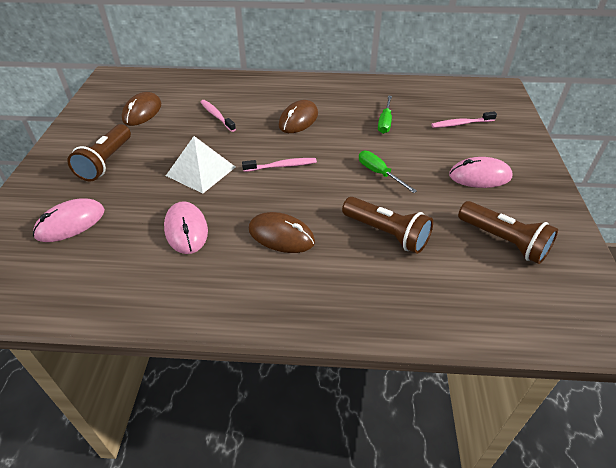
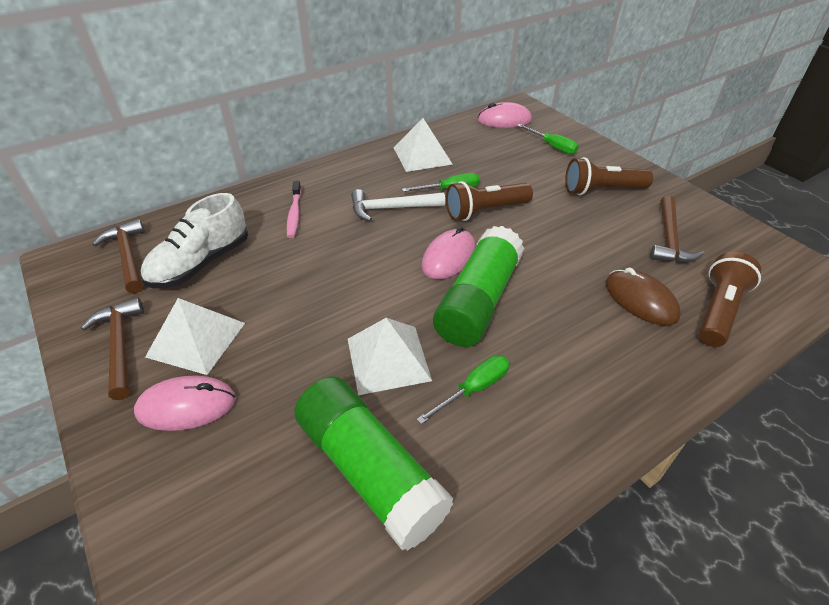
brown hammer: 0 -> 3
brown mouse: 3 -> 1
green glue stick: 0 -> 2
green screwdriver: 2 -> 3
pink toothbrush: 3 -> 1
white hammer: 0 -> 1
white pyramid: 1 -> 3
white shoe: 0 -> 1

